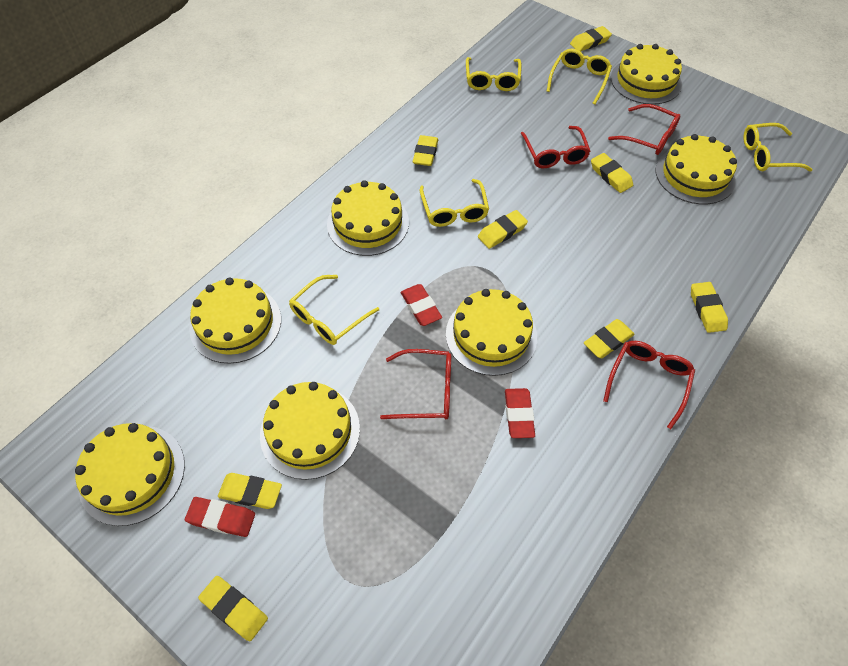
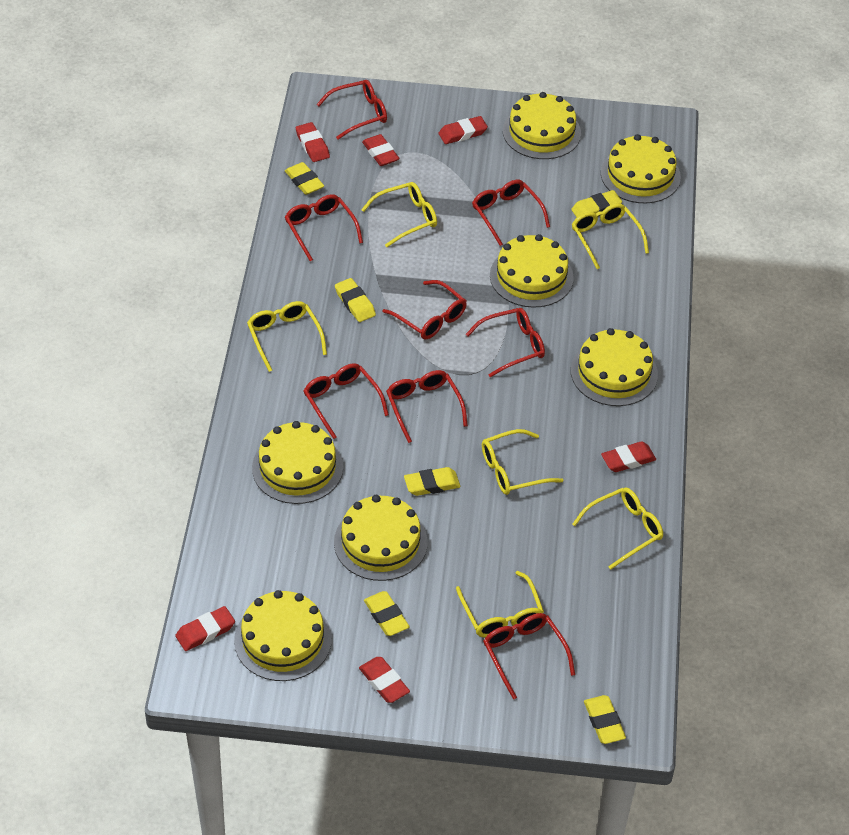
red eraser: 3 -> 6
red glasses: 4 -> 8
yellow eraser: 8 -> 6
yellow glasses: 5 -> 6

